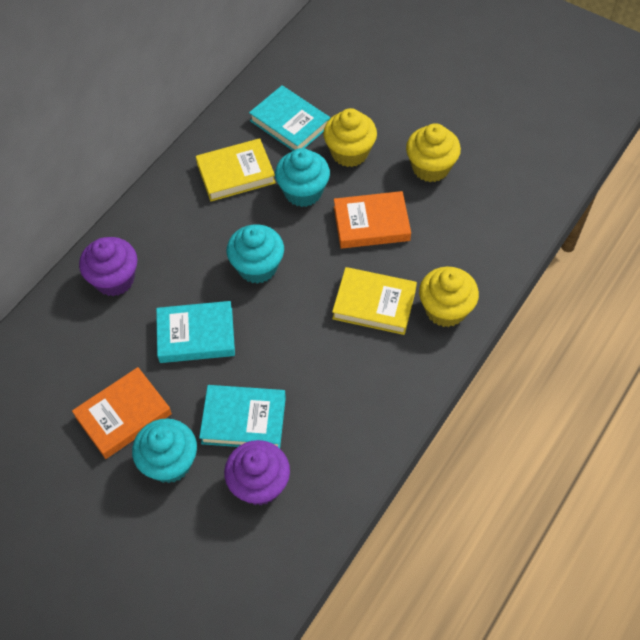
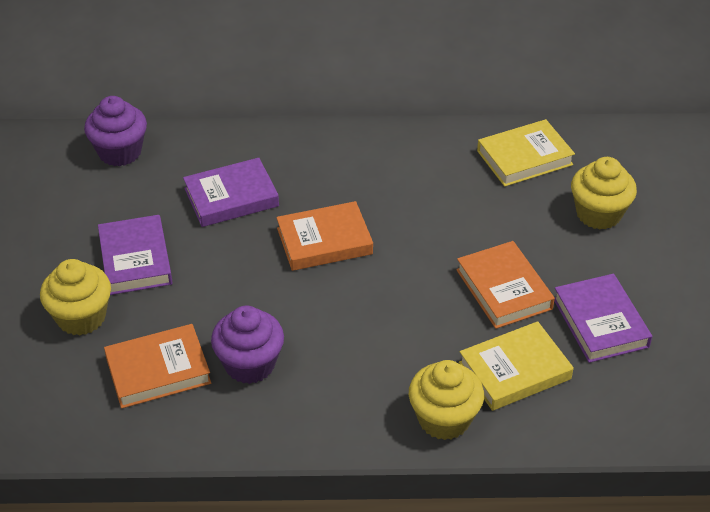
orange book: 2 -> 3
purple book: 0 -> 3
turquoise book: 3 -> 0
turquoise cupcake: 3 -> 0

